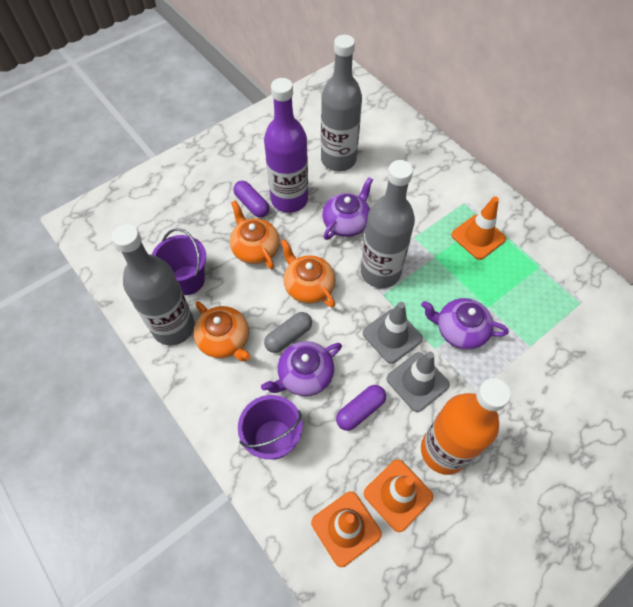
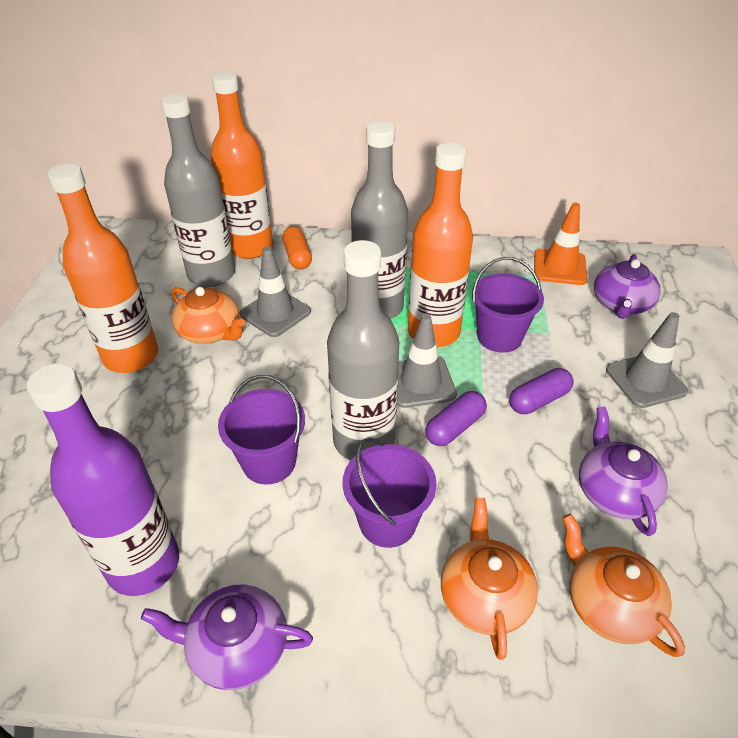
grey capsule: 1 -> 0
grey traffic cone: 2 -> 3
orange bottle: 1 -> 3
orange capsule: 0 -> 1
orange traffic cone: 3 -> 1
purple bucket: 2 -> 3

